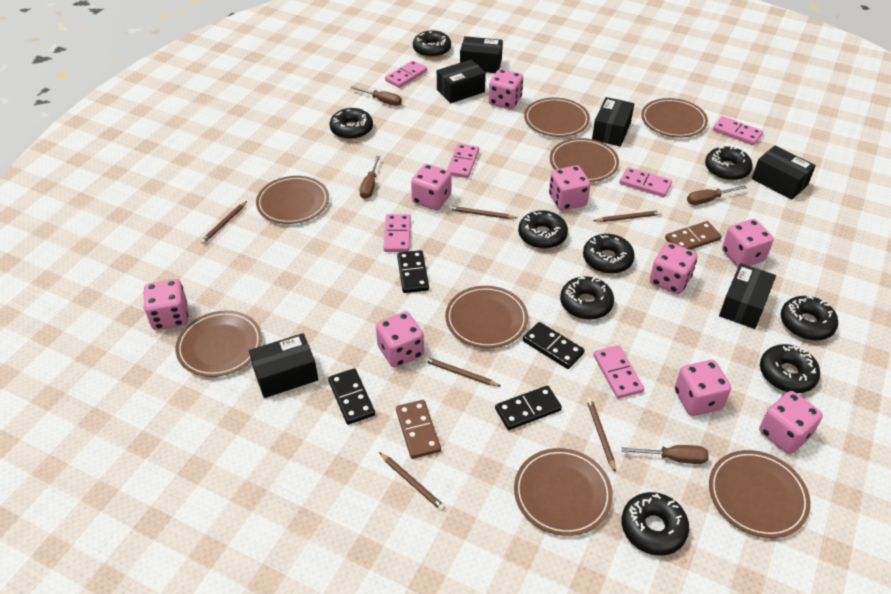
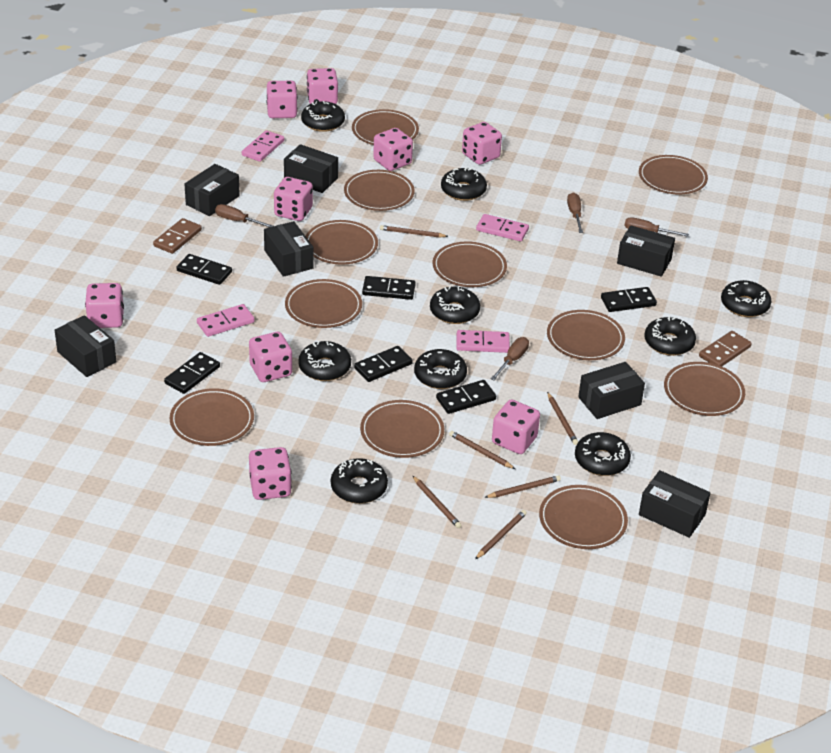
black box: 6 -> 7
black domino: 4 -> 6
brown plate: 8 -> 11
pink domino: 6 -> 4

